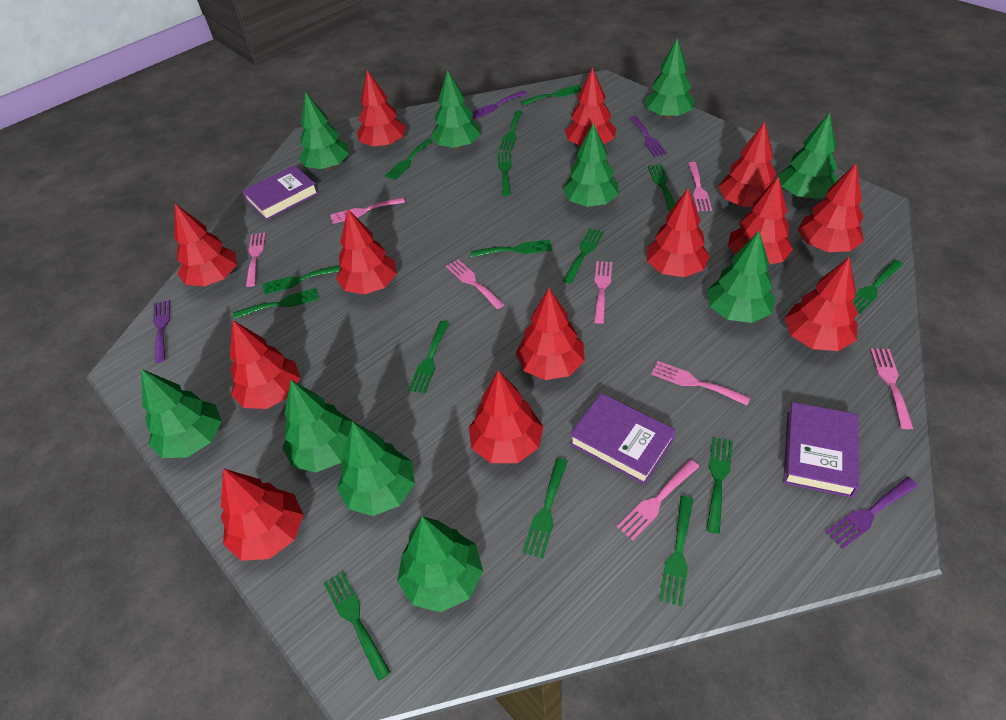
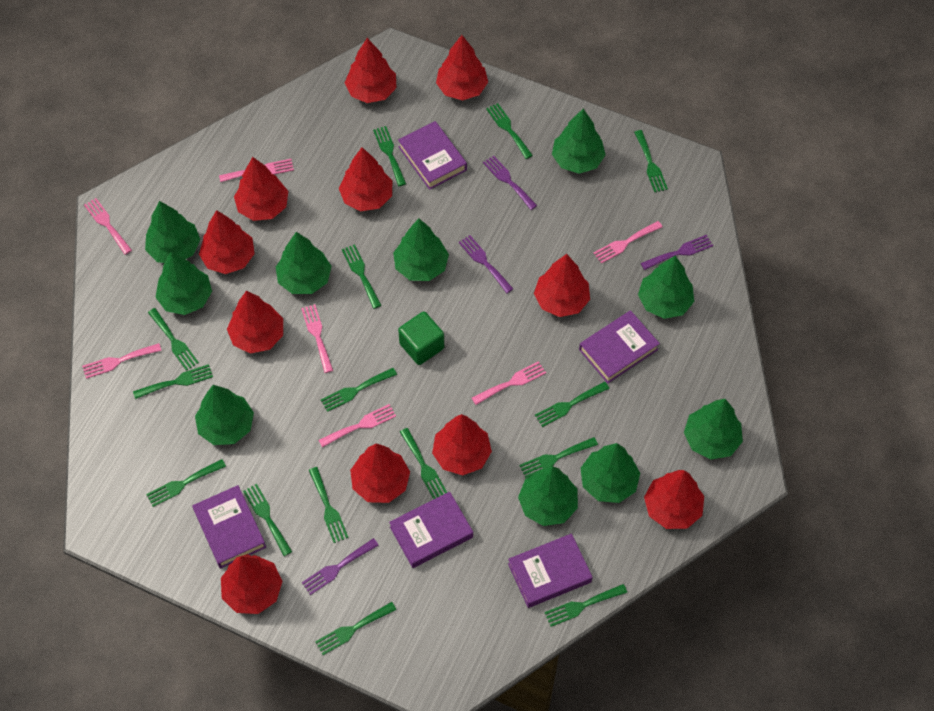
green cube: 0 -> 1
pink fork: 8 -> 7
purple book: 3 -> 5
red tree: 13 -> 11

